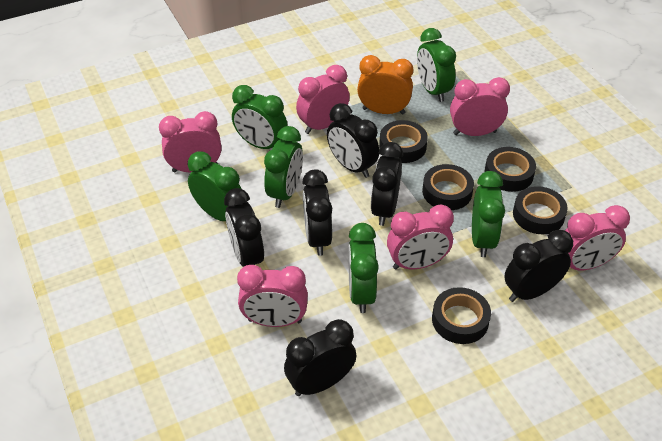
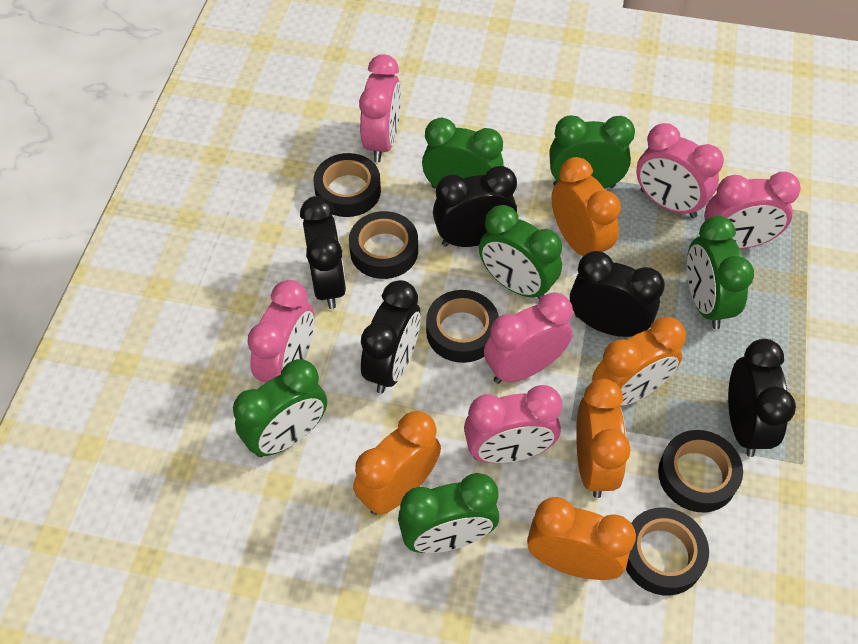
black clock: 6 -> 5
orange clock: 1 -> 5

